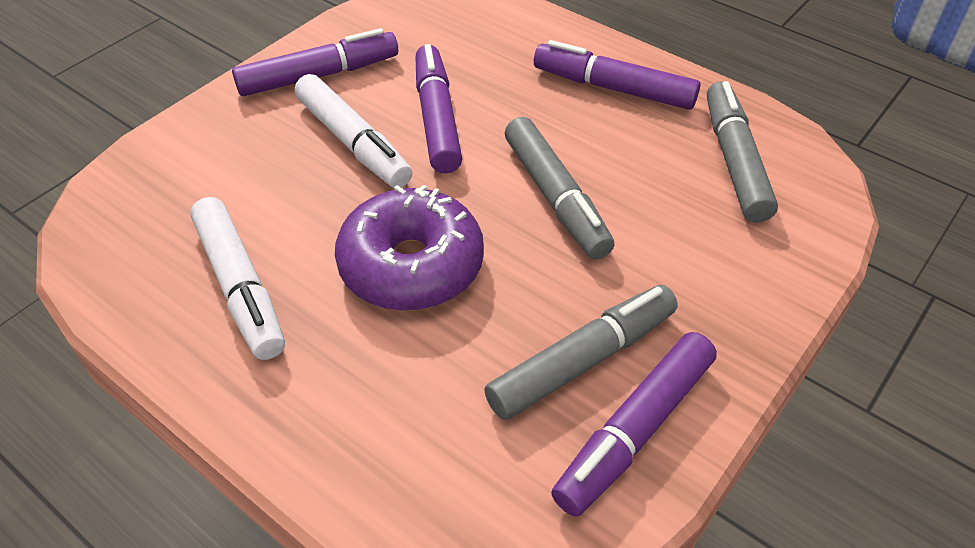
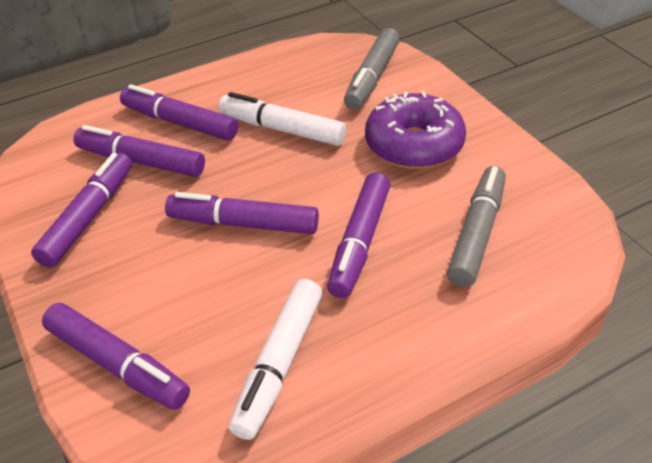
grey marker: 3 -> 2
purple marker: 4 -> 6

